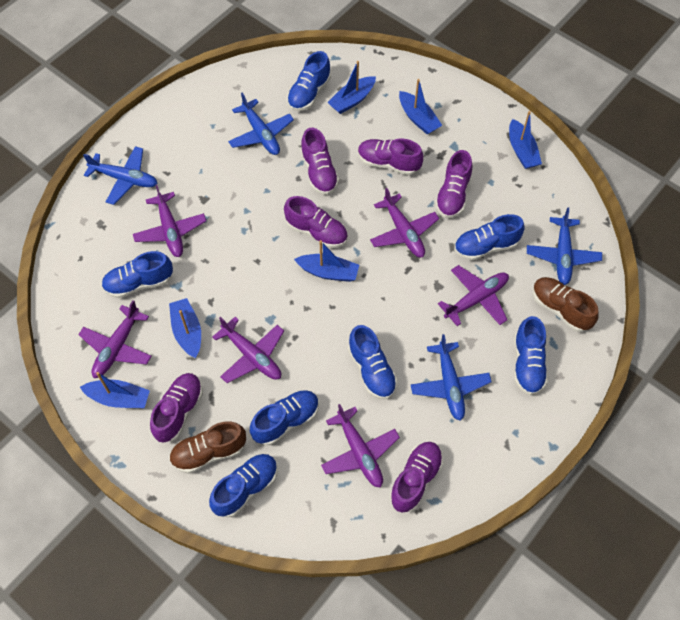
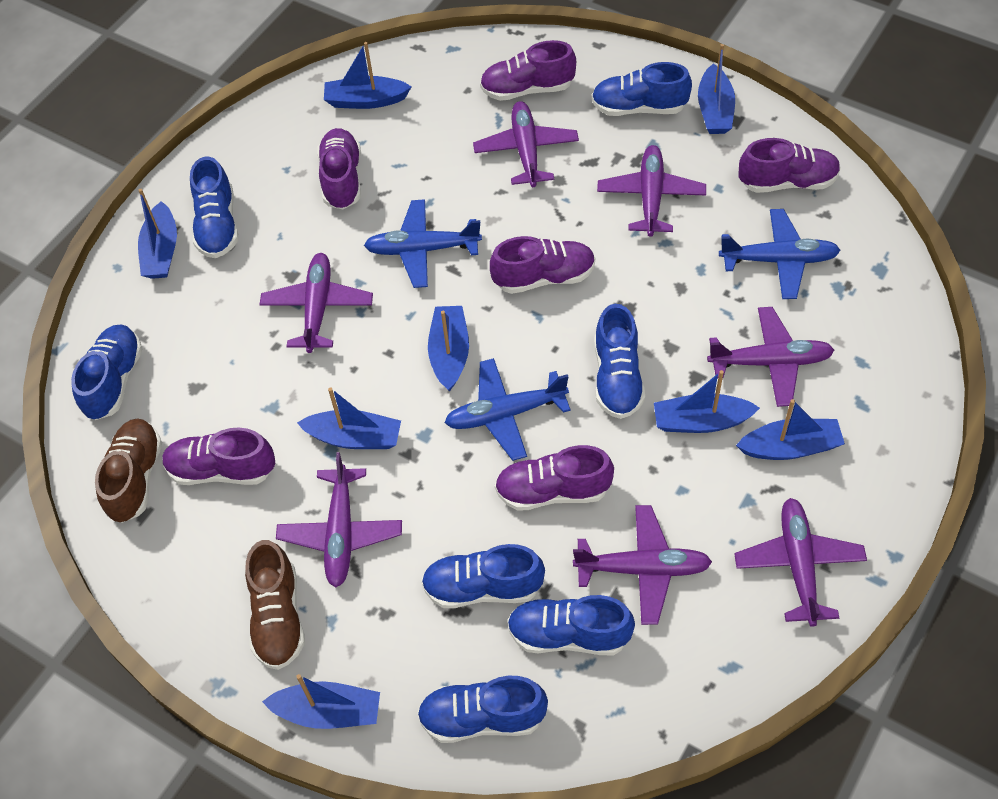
blue boat: 6 -> 8
blue plane: 4 -> 3
purple plane: 6 -> 7

